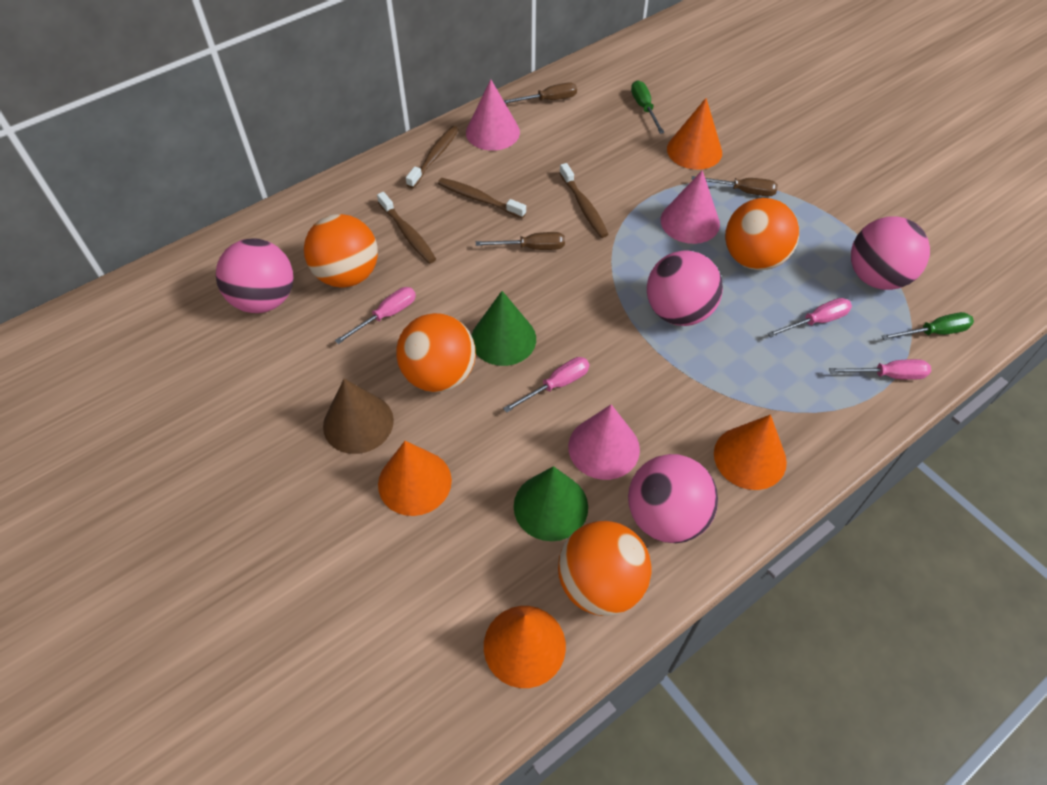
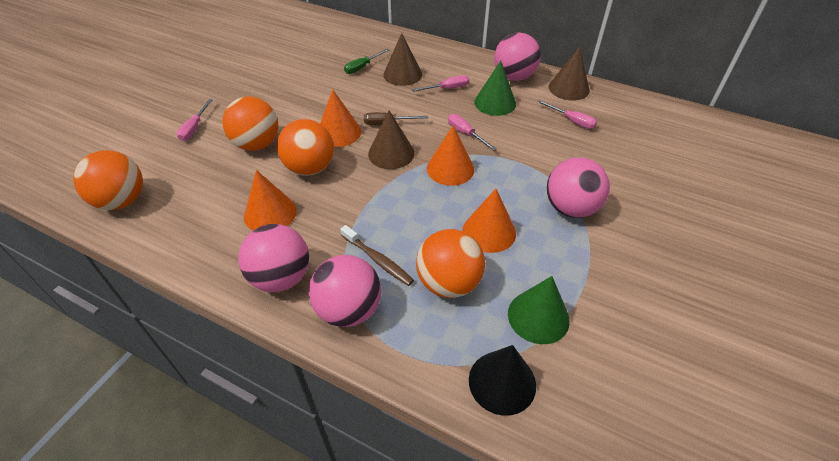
black cone: 0 -> 1
brown cone: 1 -> 3
brown screwdriver: 3 -> 1
brown toothbrush: 4 -> 1
green screwdriver: 2 -> 1
pink cone: 3 -> 0

